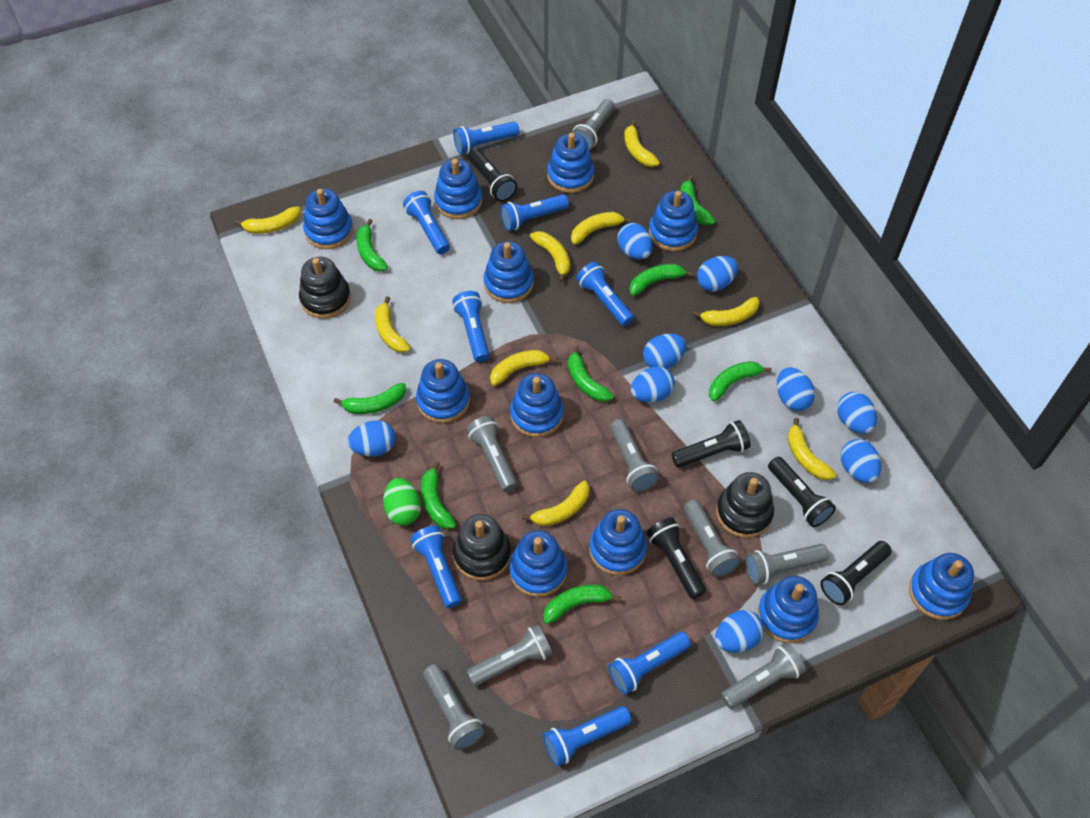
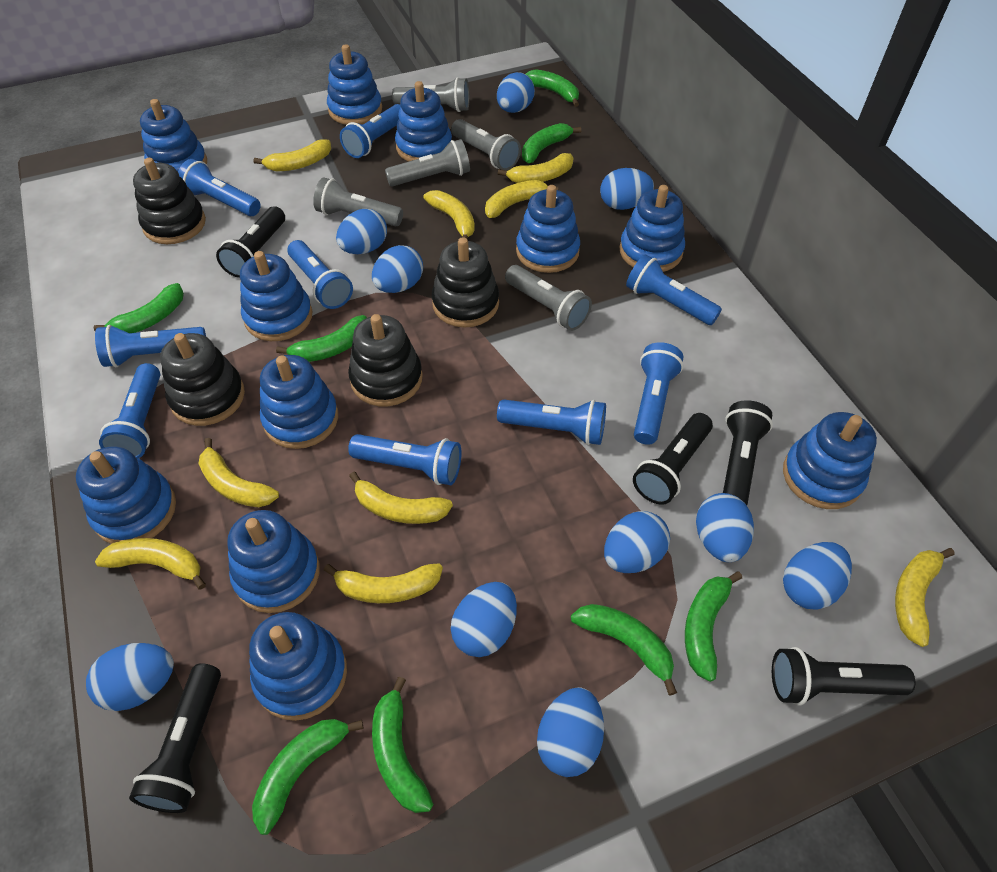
black stacking toy: 3 -> 4
blue egg: 9 -> 10
blue flashlight: 8 -> 9
green egg: 1 -> 0
grey flashlight: 8 -> 5

